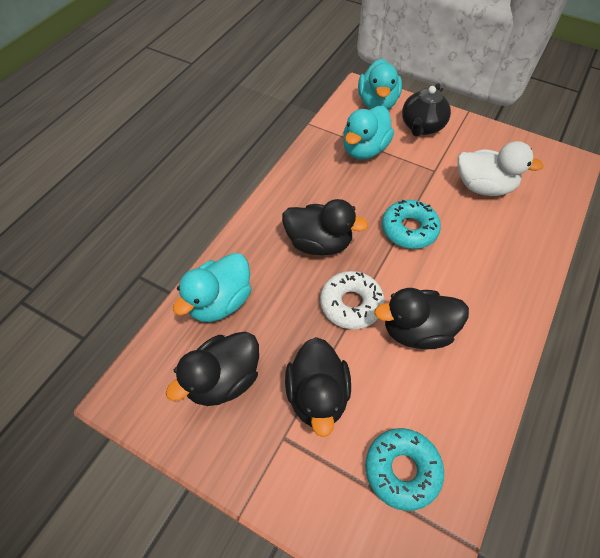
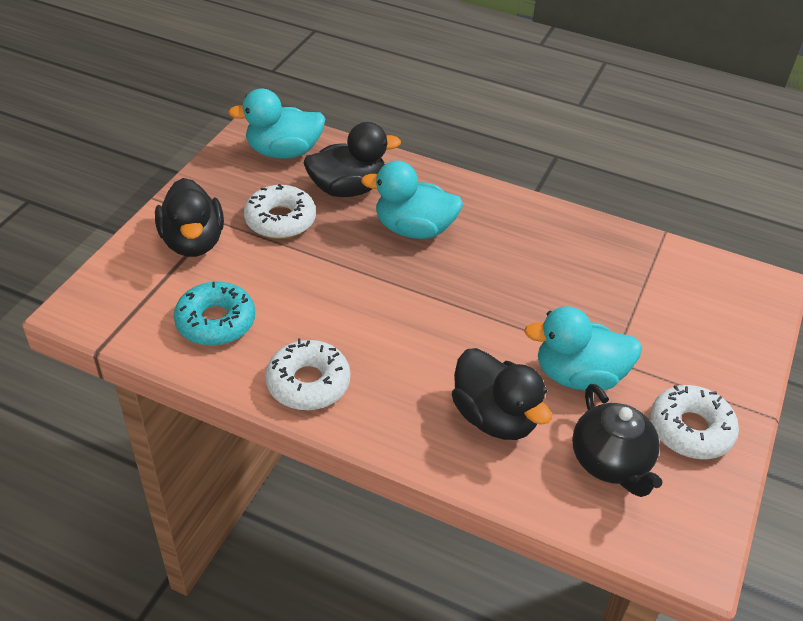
black duck: 4 -> 3
turquoise donut: 2 -> 1
white donut: 1 -> 3
white duck: 1 -> 0

